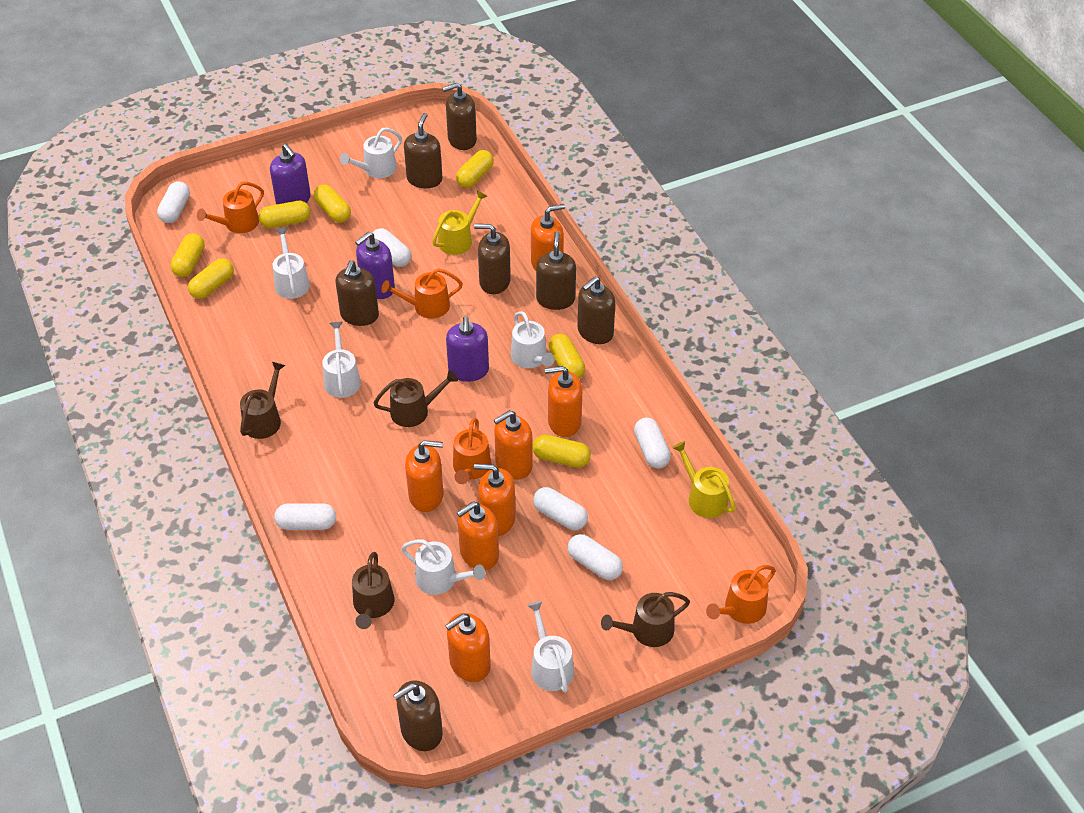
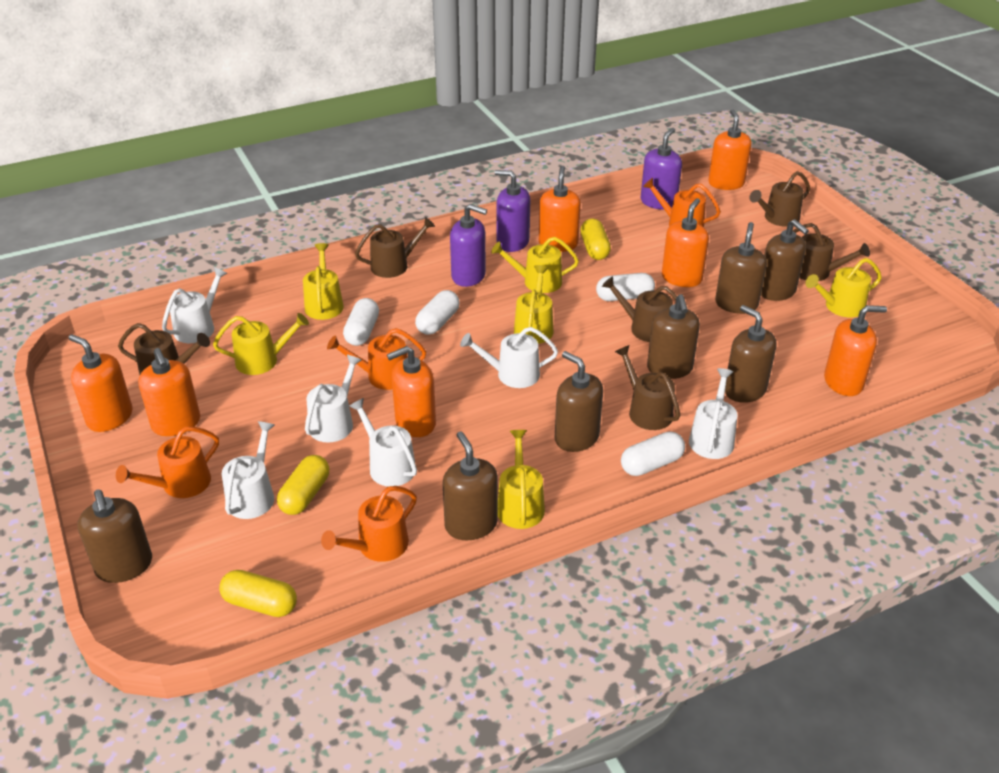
brown watering can: 4 -> 6
white capsule: 6 -> 4
yellow capsule: 7 -> 3
yellow watering can: 2 -> 6

